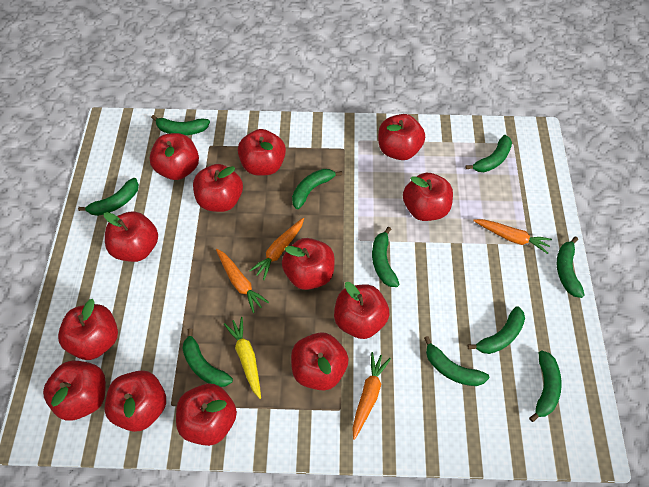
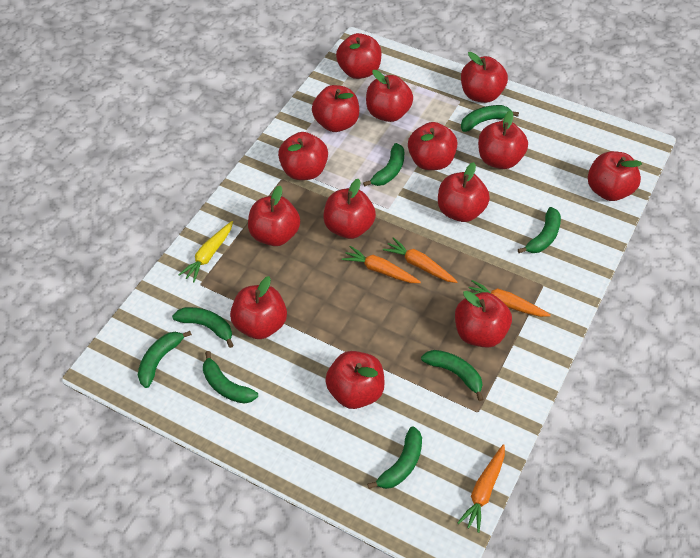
green banana: 10 -> 8
red apple: 13 -> 14

